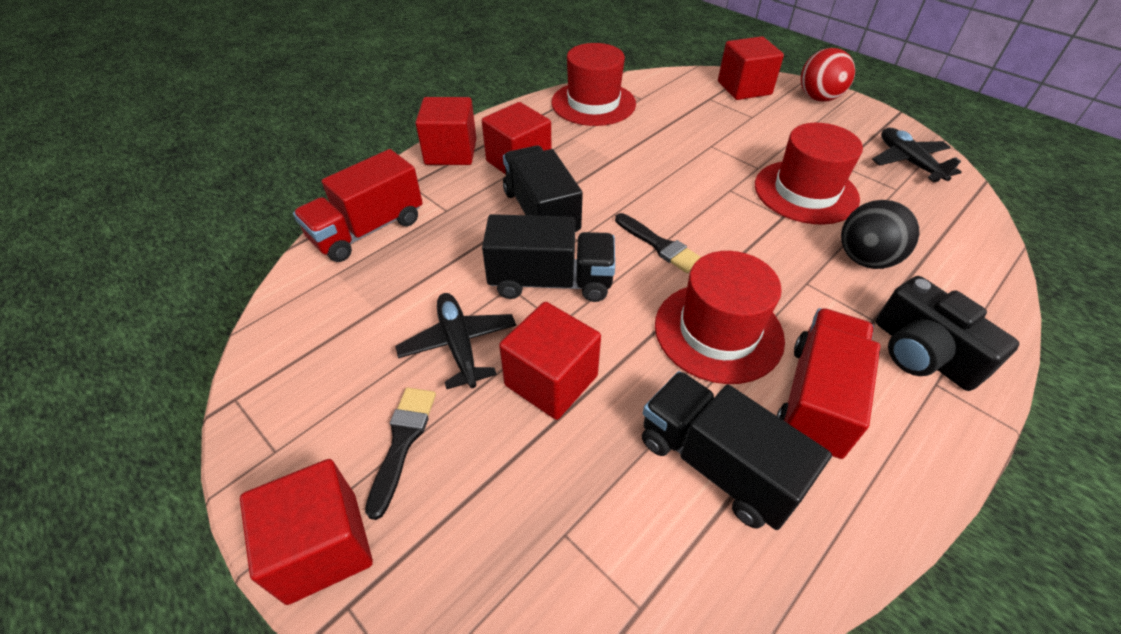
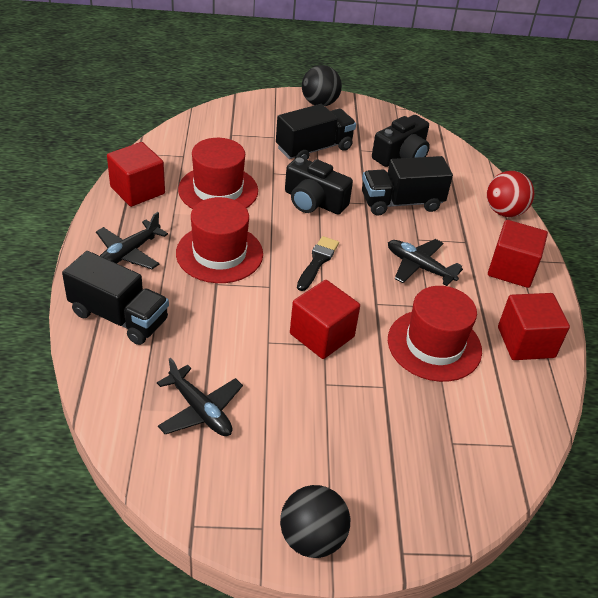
black ball: 1 -> 2
black brush: 2 -> 1
black camera: 1 -> 2
black plane: 2 -> 3
red cube: 5 -> 4
red truck: 2 -> 0

